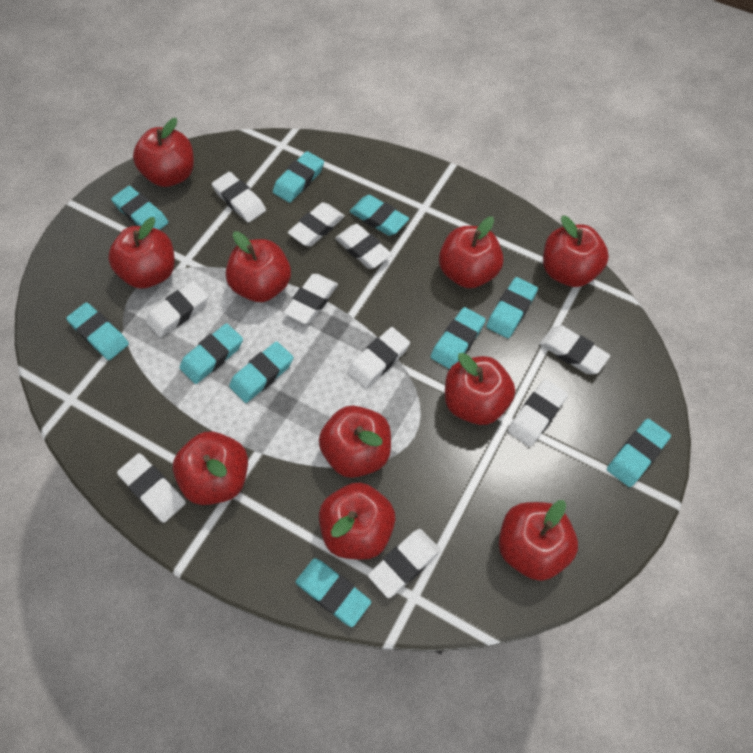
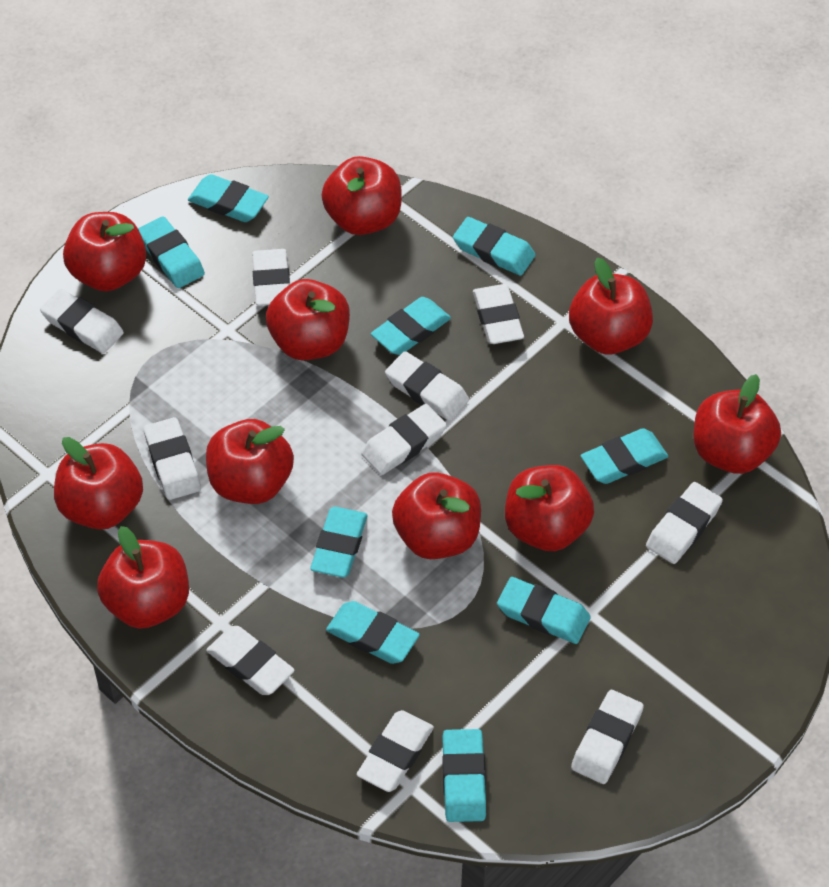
turquoise eraser: 10 -> 9

